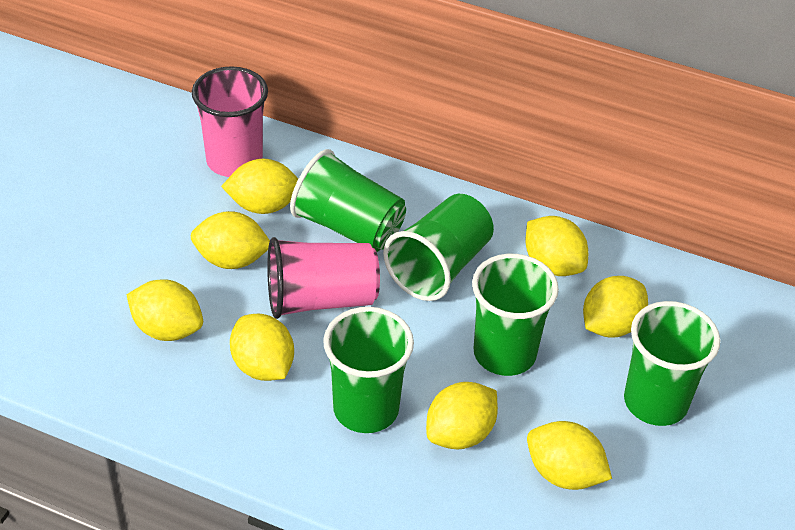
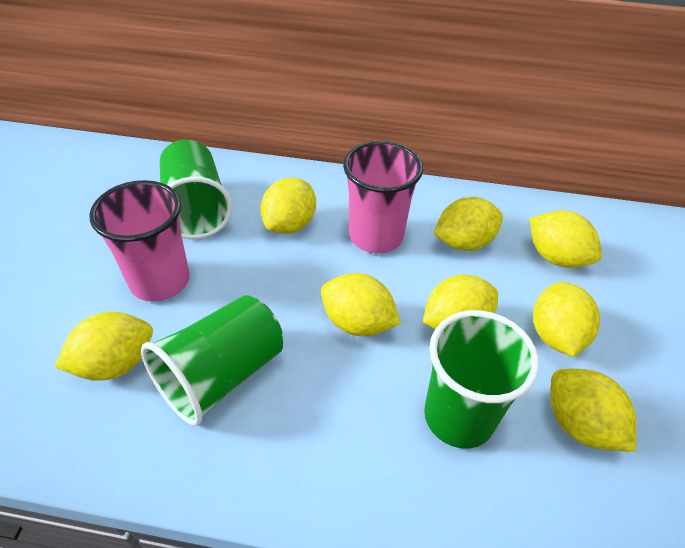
green cup: 5 -> 3

